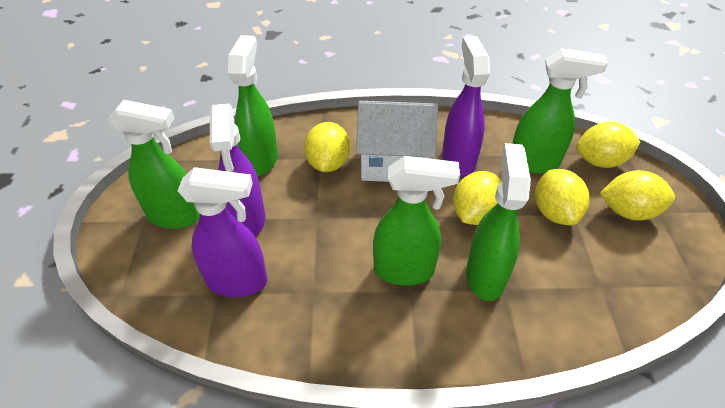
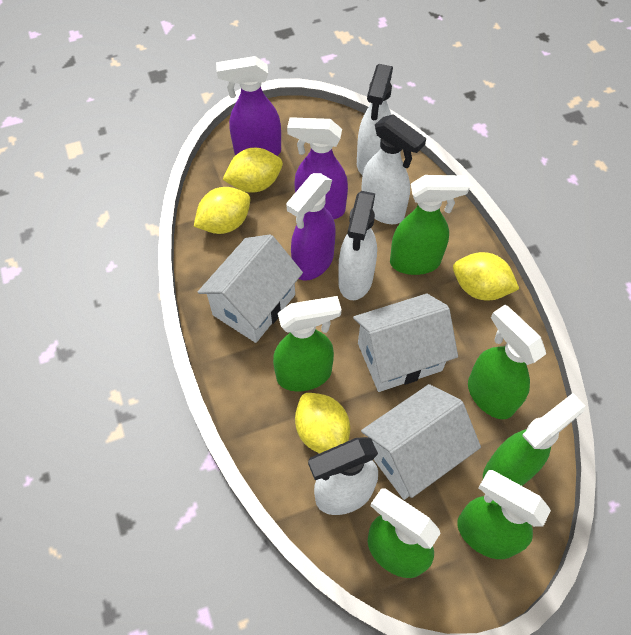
green spray bottle: 5 -> 6
white house: 1 -> 3
white spray bottle: 0 -> 4
yellow lemon: 5 -> 4

